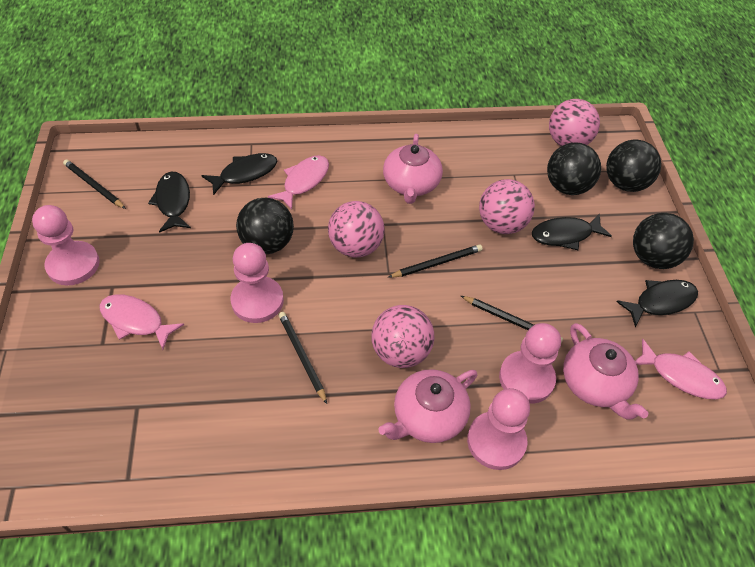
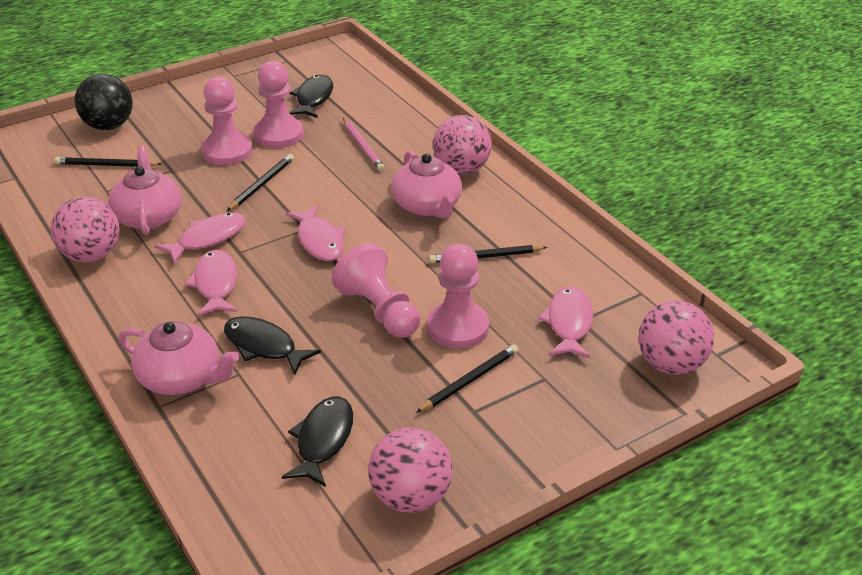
black ball: 4 -> 1
black fish: 4 -> 3
pink fish: 3 -> 4
pink pencil: 0 -> 1

